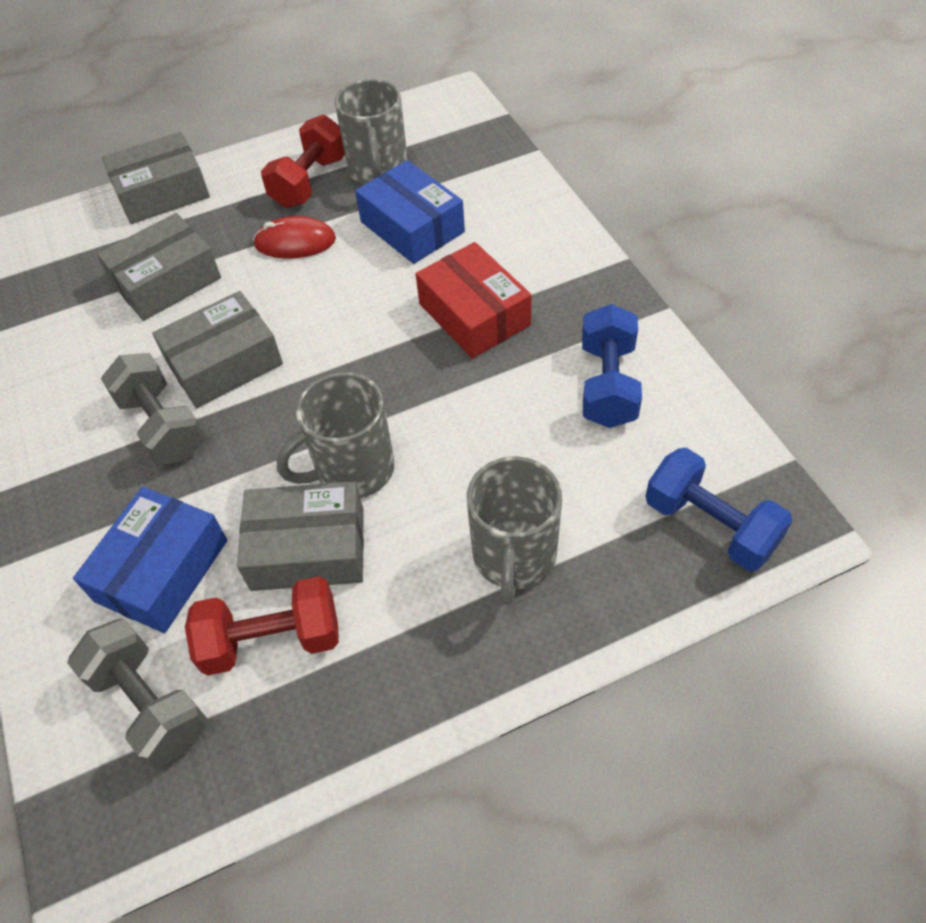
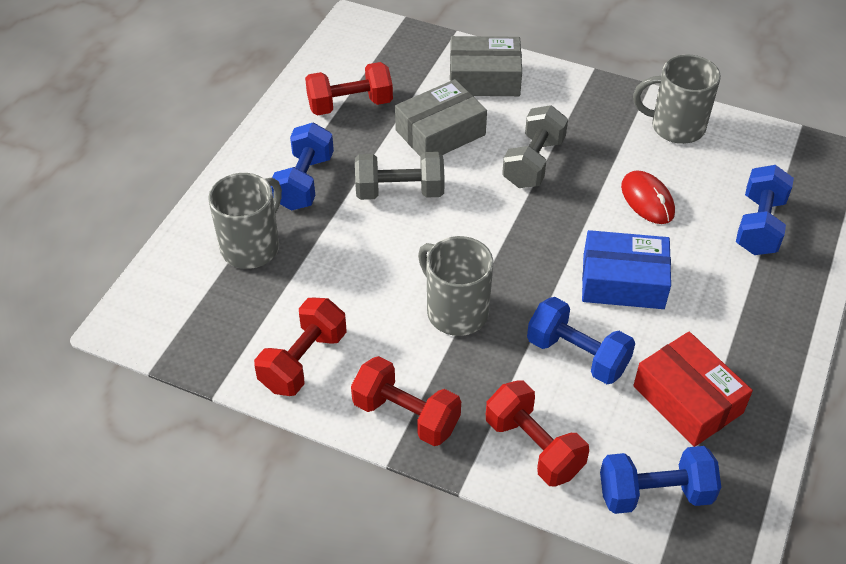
blue box: 2 -> 1
blue dumbbell: 2 -> 4
grey box: 4 -> 2
red dumbbell: 2 -> 4

